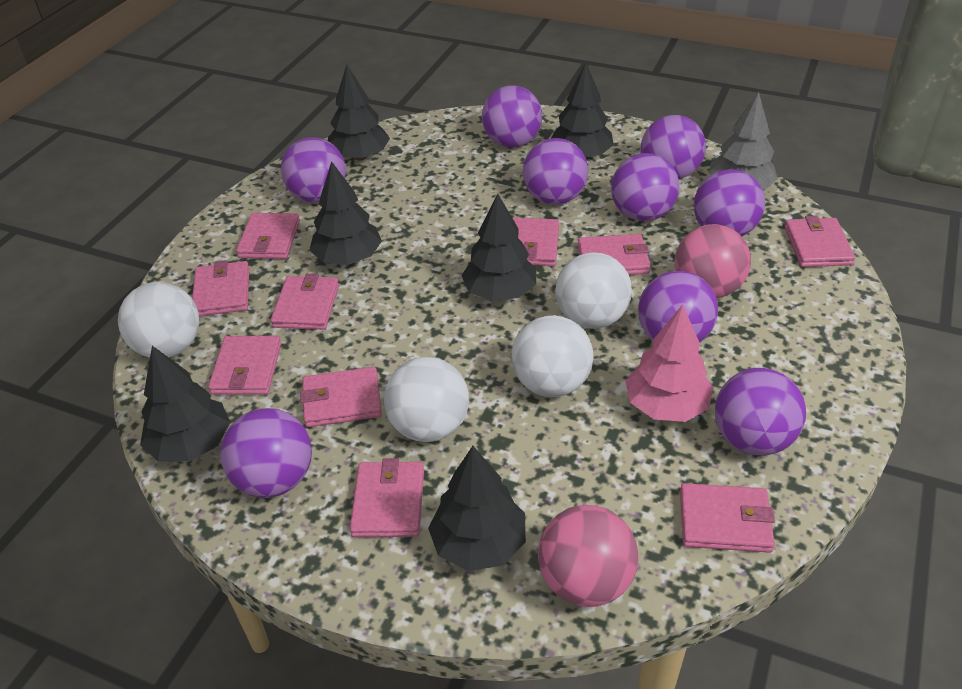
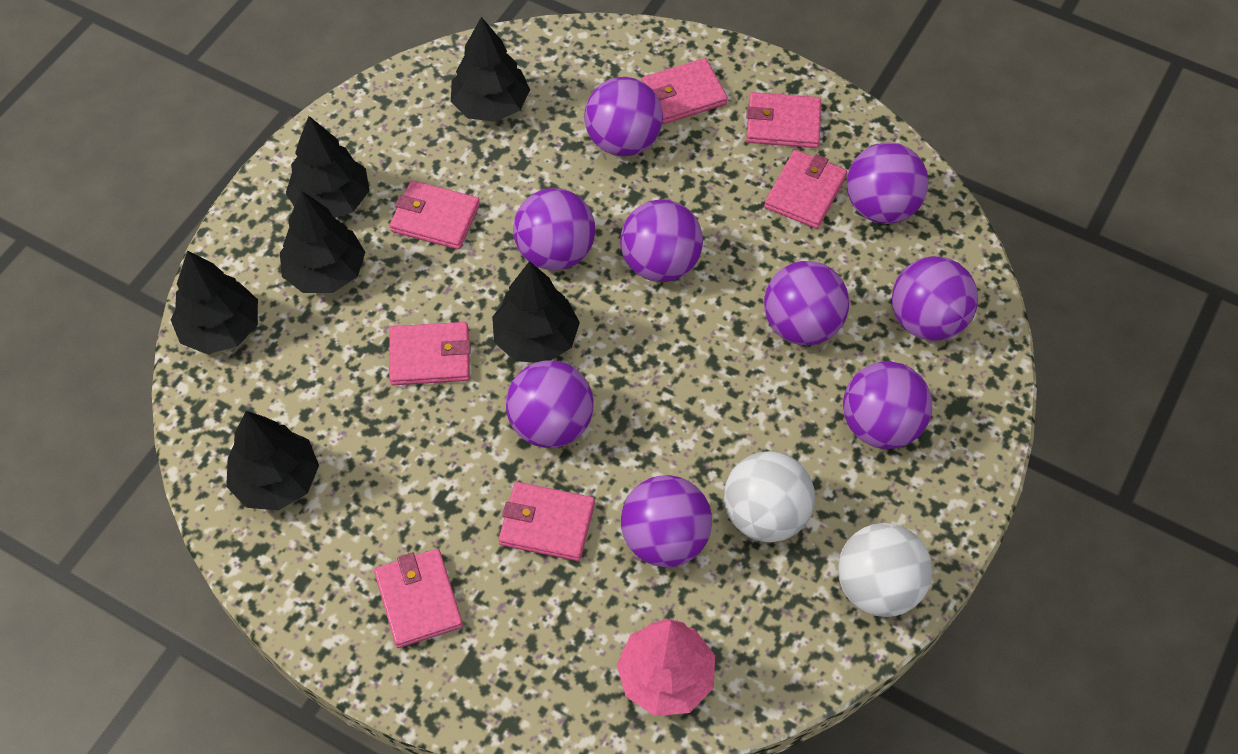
grey tree: 1 -> 0
pink ball: 2 -> 0
pink wallet: 10 -> 7
white ball: 4 -> 2

